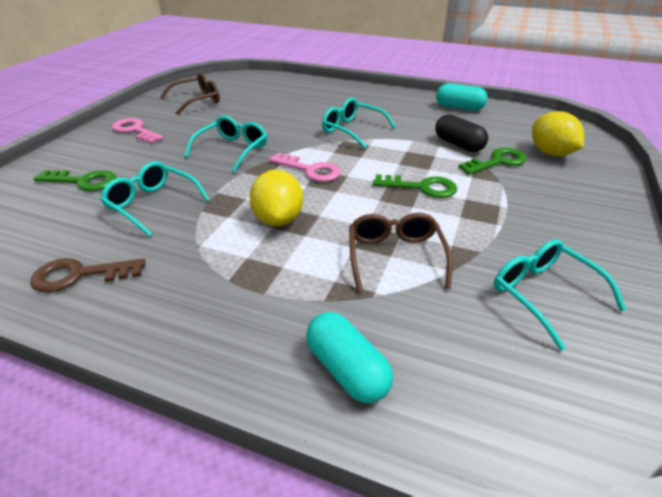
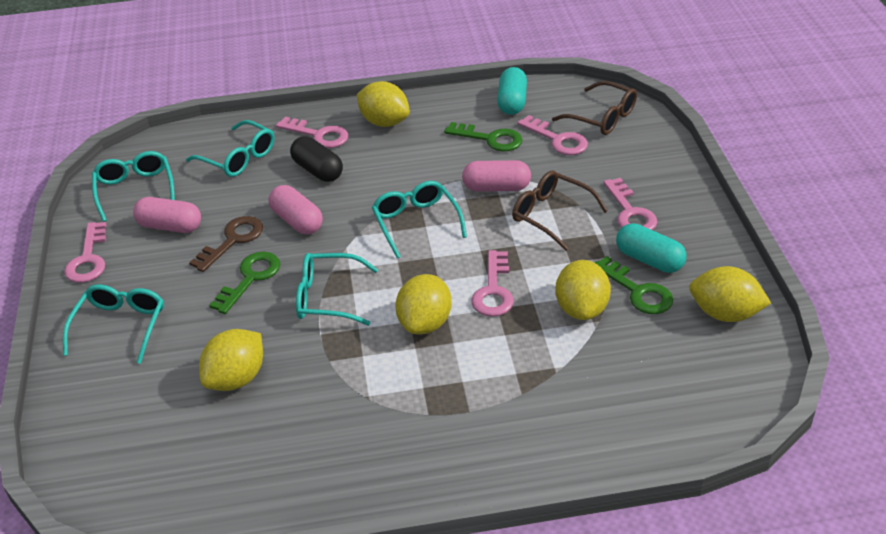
pink capsule: 0 -> 3
pink key: 2 -> 5
turquoise glasses: 4 -> 5
yellow lemon: 2 -> 5

